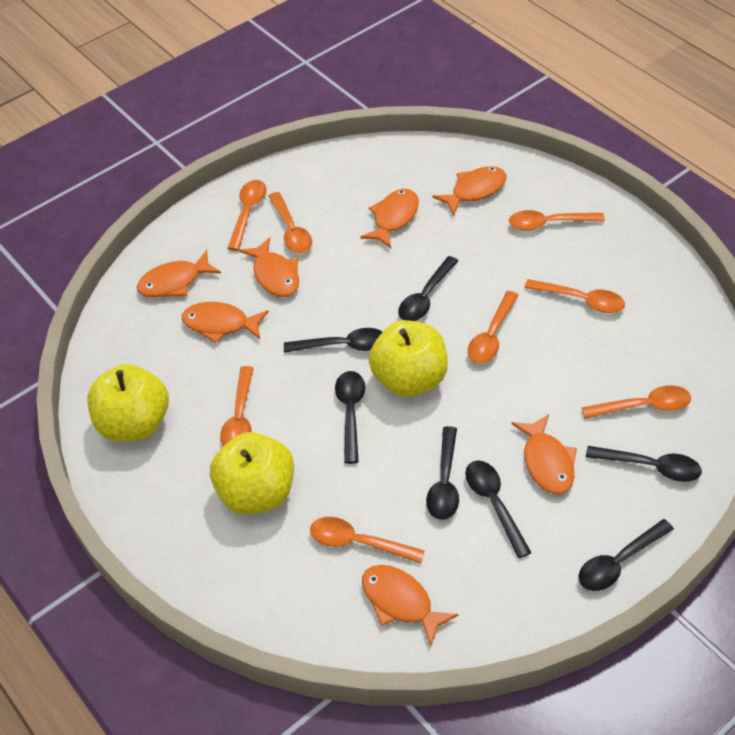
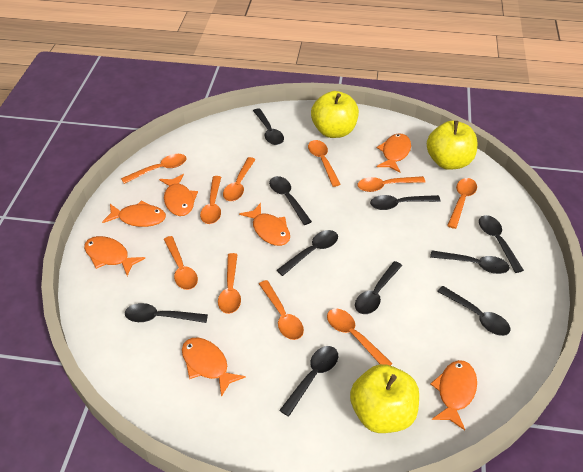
black spoon: 7 -> 10
orange spoon: 8 -> 10

